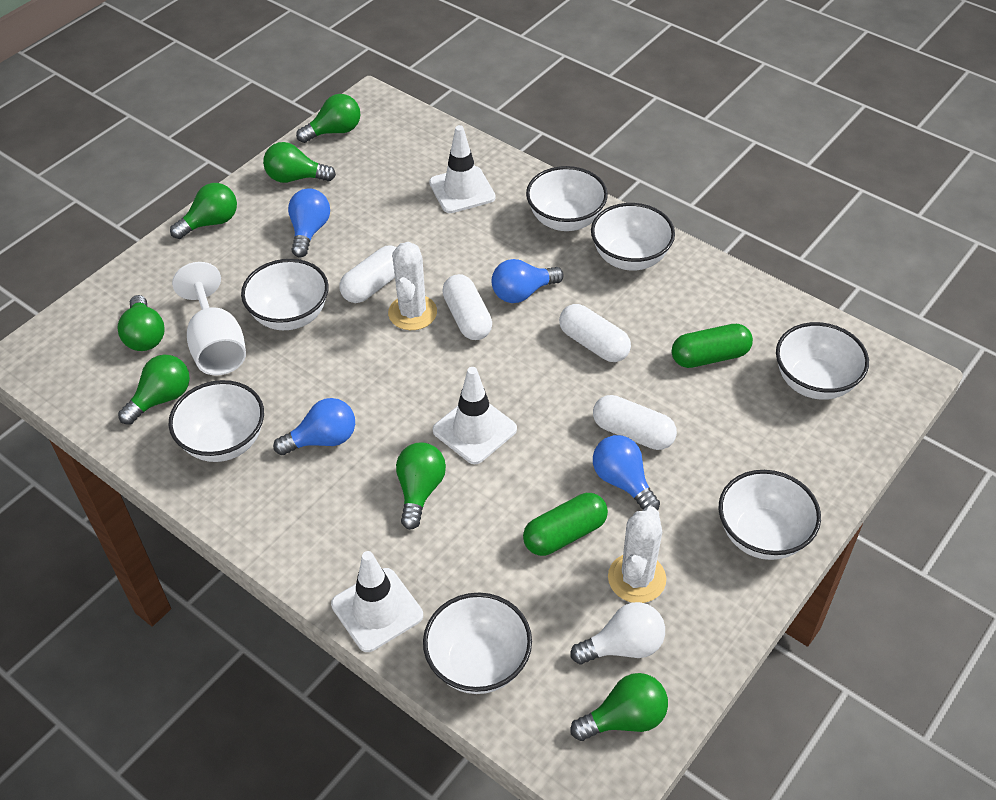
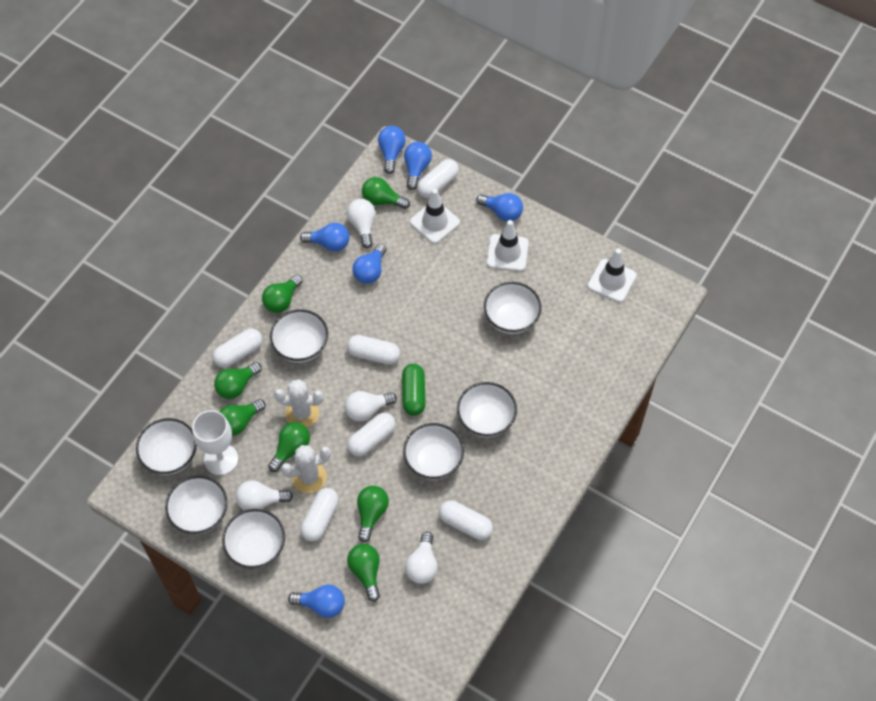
blue light bulb: 4 -> 6
green capsule: 2 -> 1
white capsule: 4 -> 6
white light bulb: 1 -> 4

